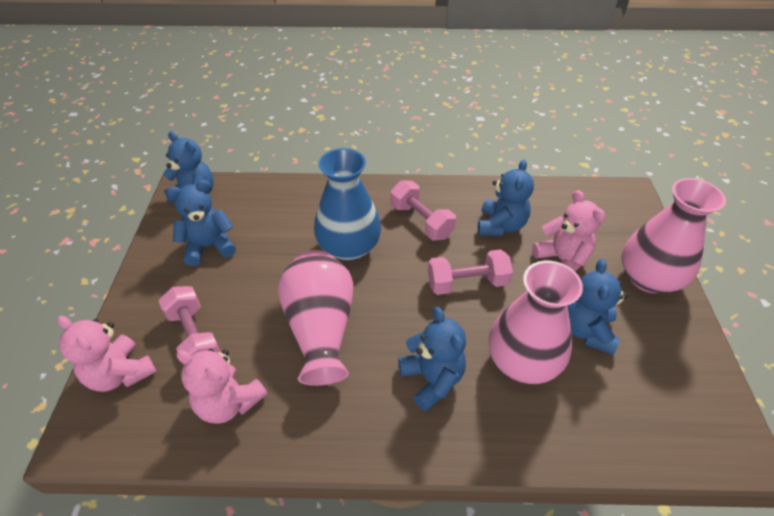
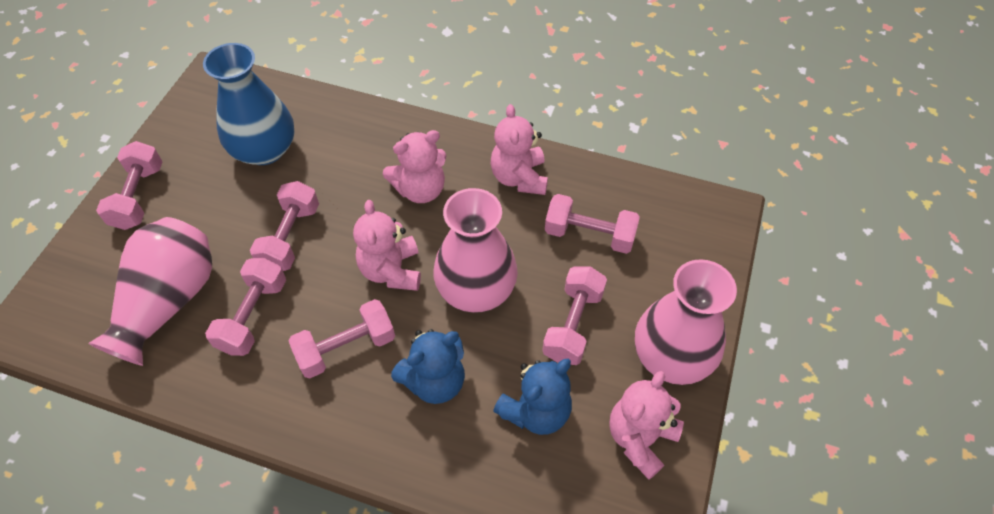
blue teddy bear: 5 -> 2
pink dumbbell: 3 -> 6
pink teddy bear: 3 -> 4

